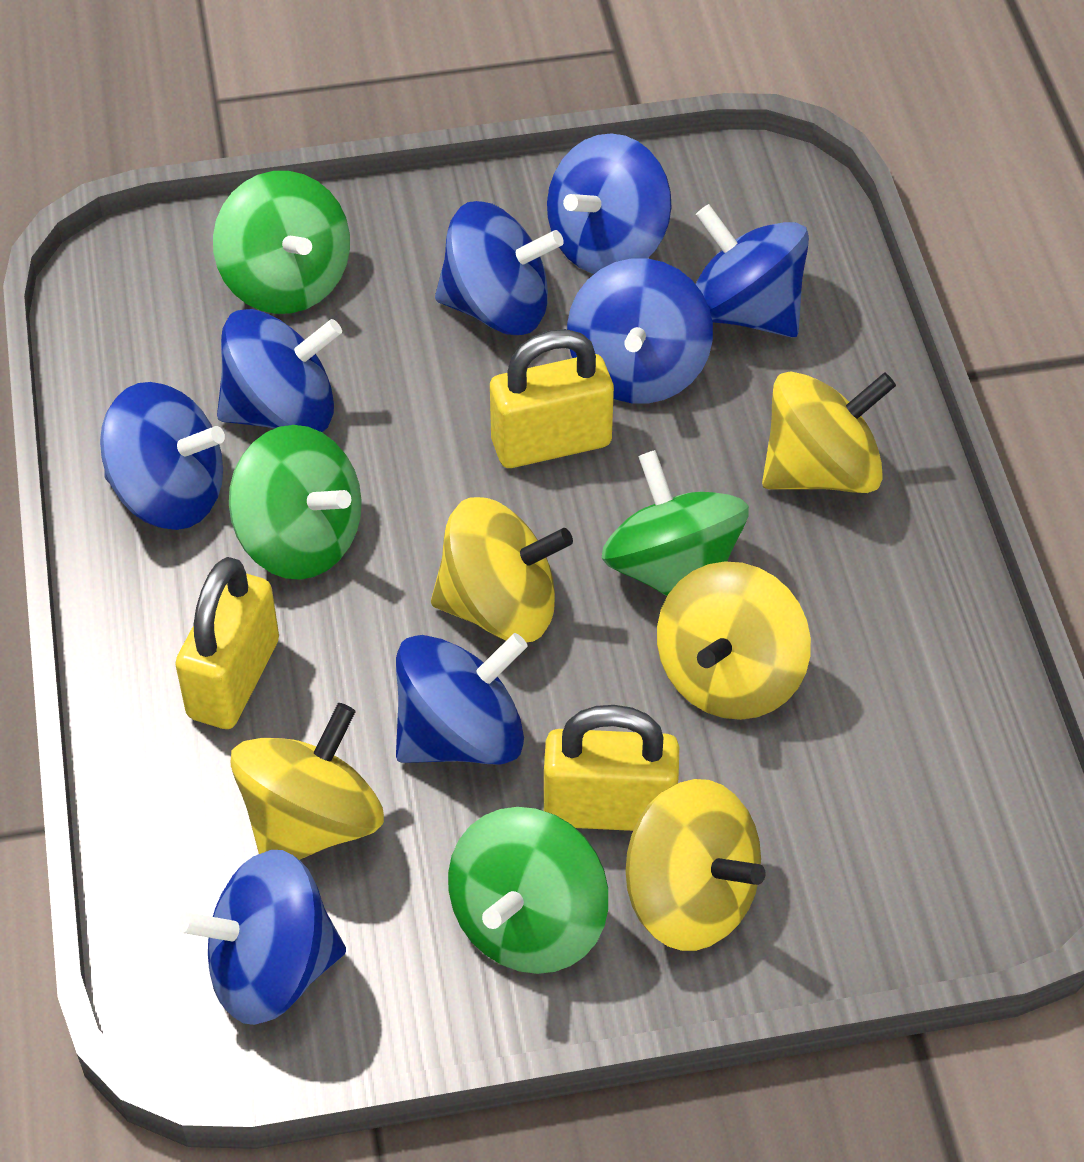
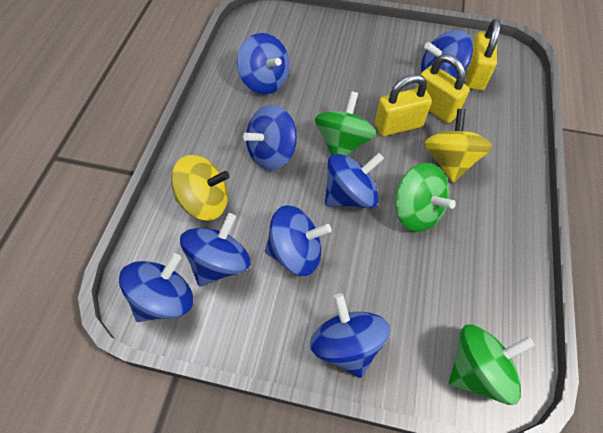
green spinning top: 4 -> 3
yellow spinning top: 5 -> 2

